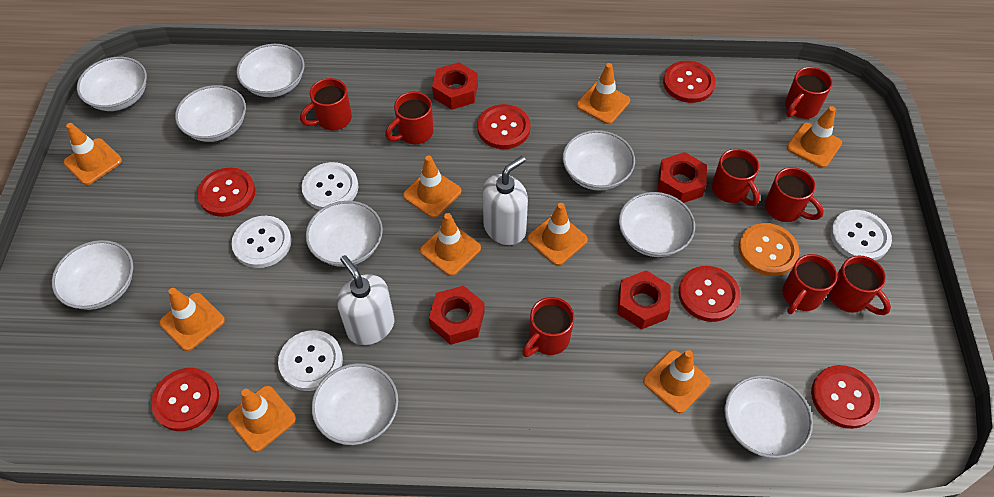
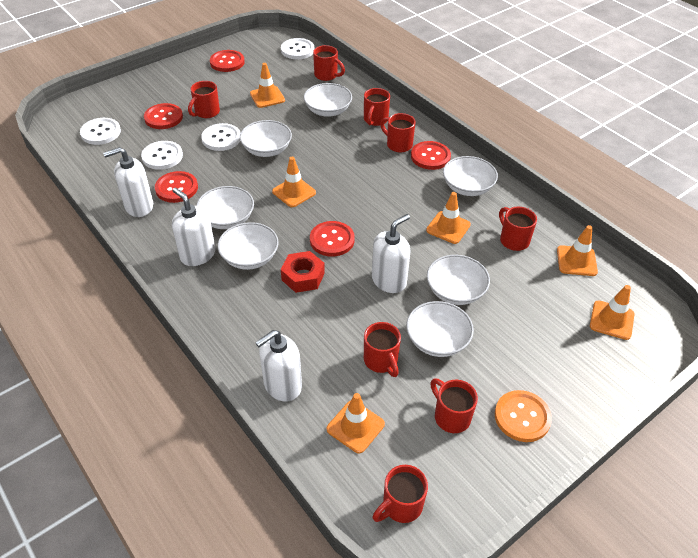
orange traffic cone: 9 -> 6
red button: 6 -> 5
red nut: 4 -> 1
white bowl: 9 -> 7
white soap dispenser: 2 -> 4

